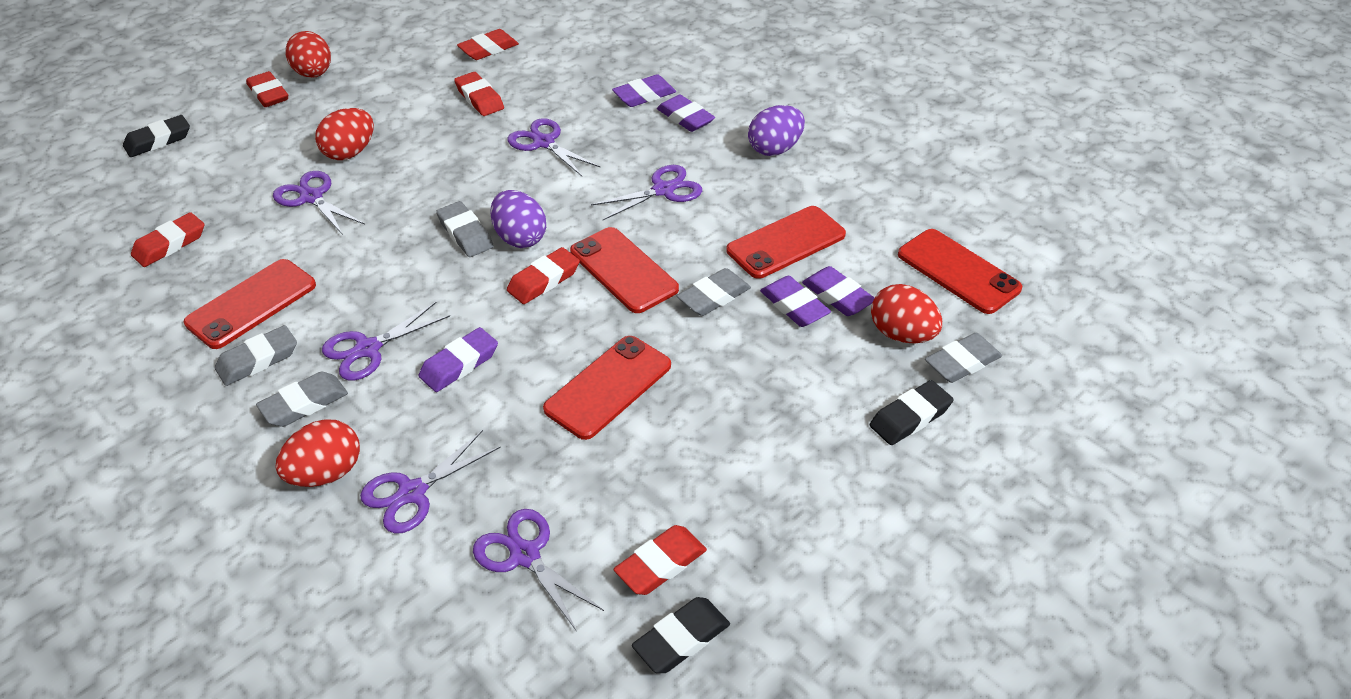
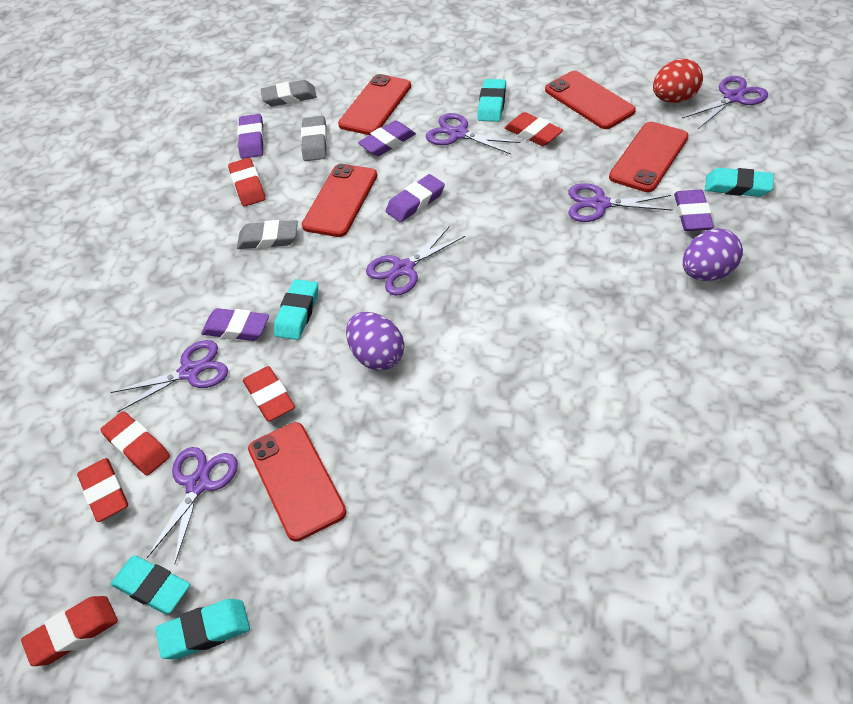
black eraser: 3 -> 0
grey eraser: 5 -> 3
red egg: 4 -> 1
turquoise eraser: 0 -> 5

